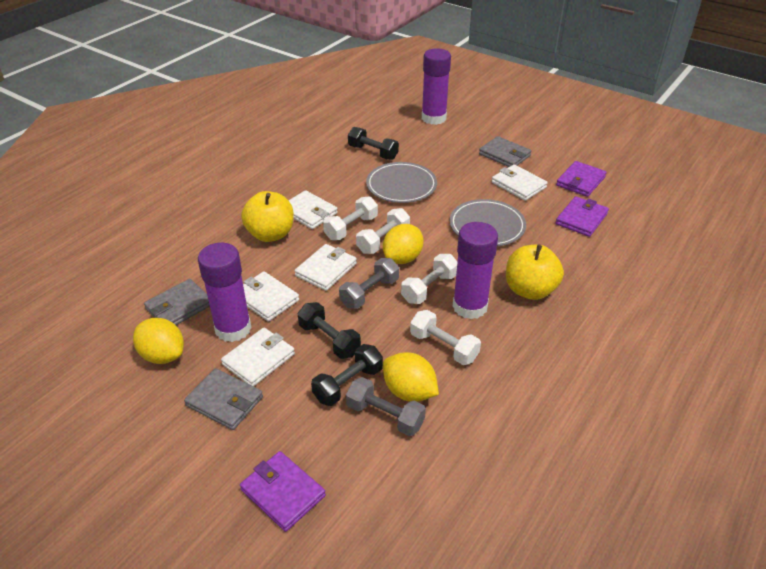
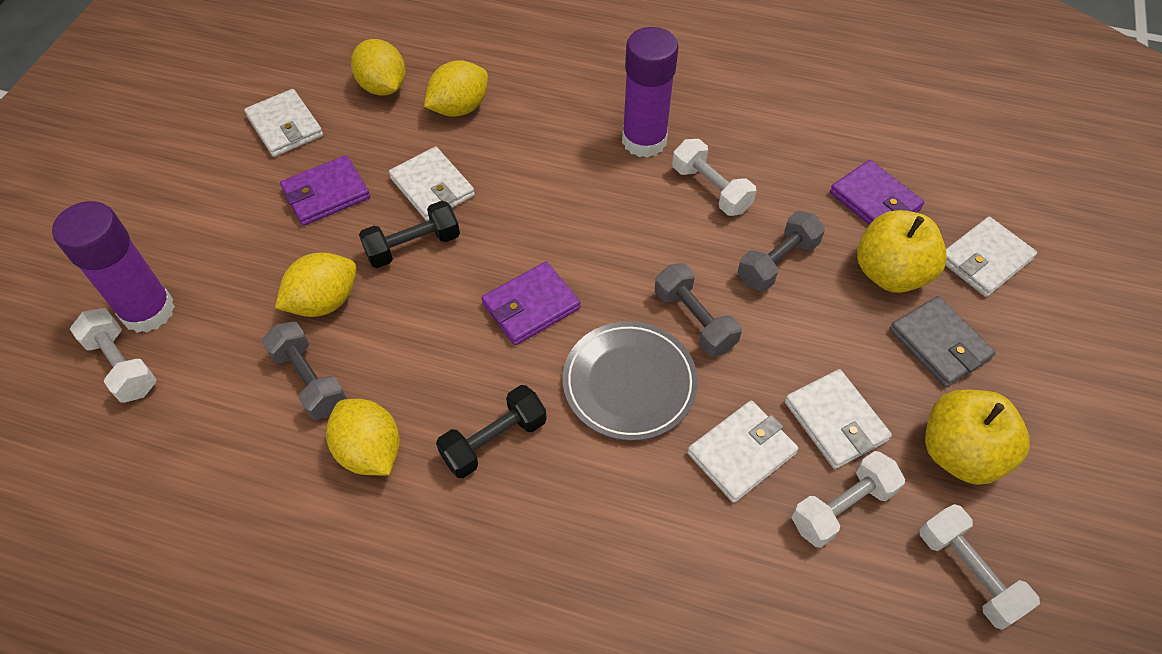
black dumbbell: 3 -> 2
grey dumbbell: 2 -> 3
grey plate: 2 -> 1
grey wallet: 3 -> 1
purple glue stick: 3 -> 2
yellow lemon: 3 -> 4

